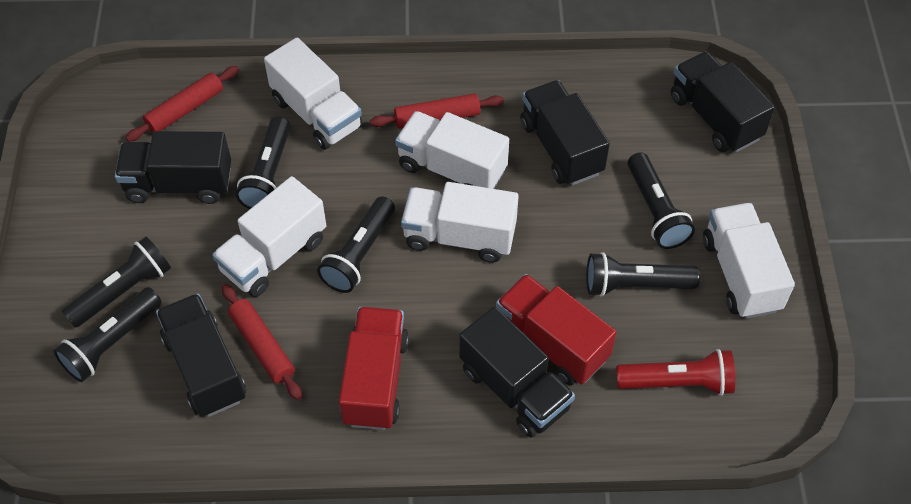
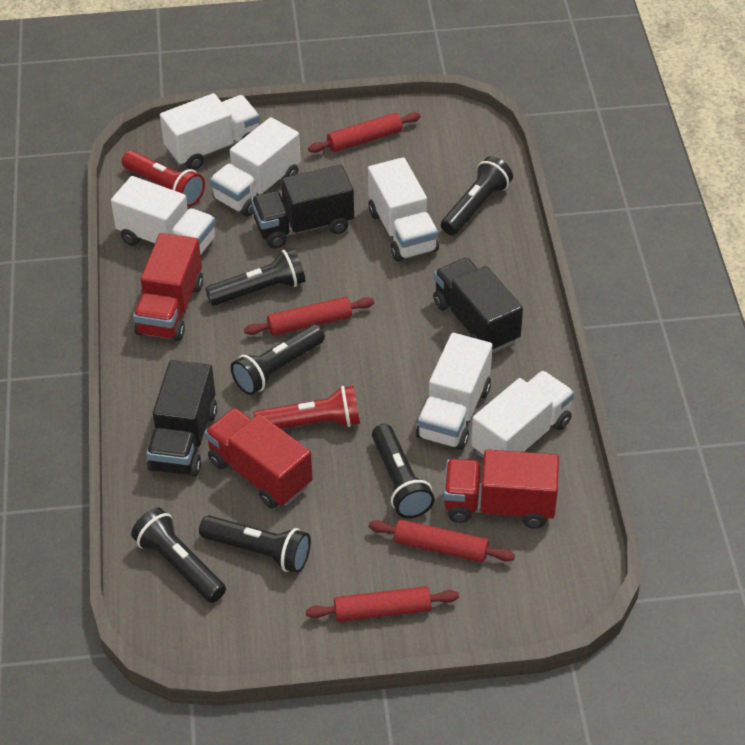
black truck: 5 -> 3
red flashlight: 1 -> 2
red rolling pin: 3 -> 4
red truck: 2 -> 3
white truck: 5 -> 6

